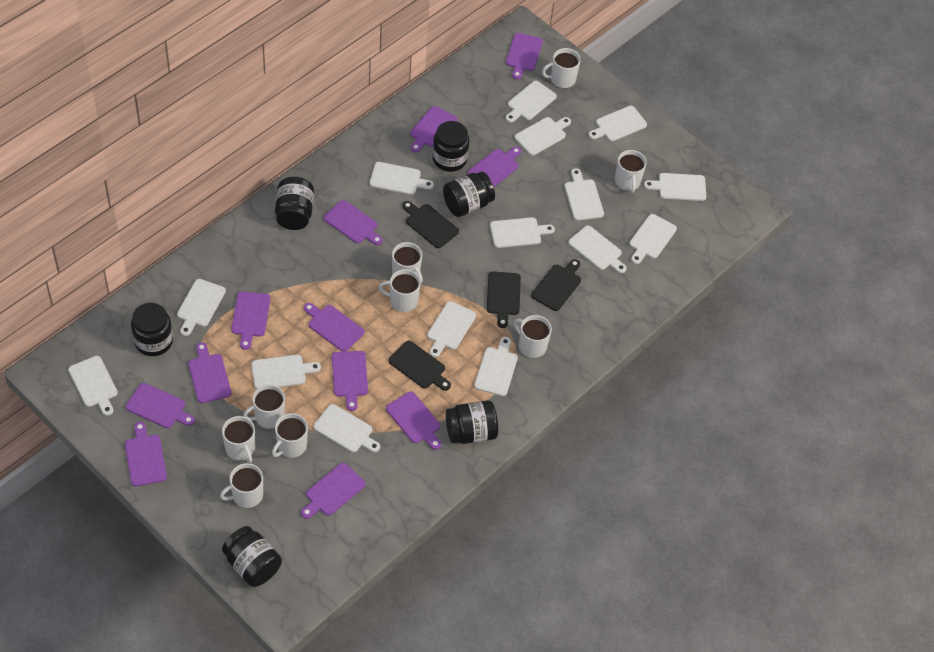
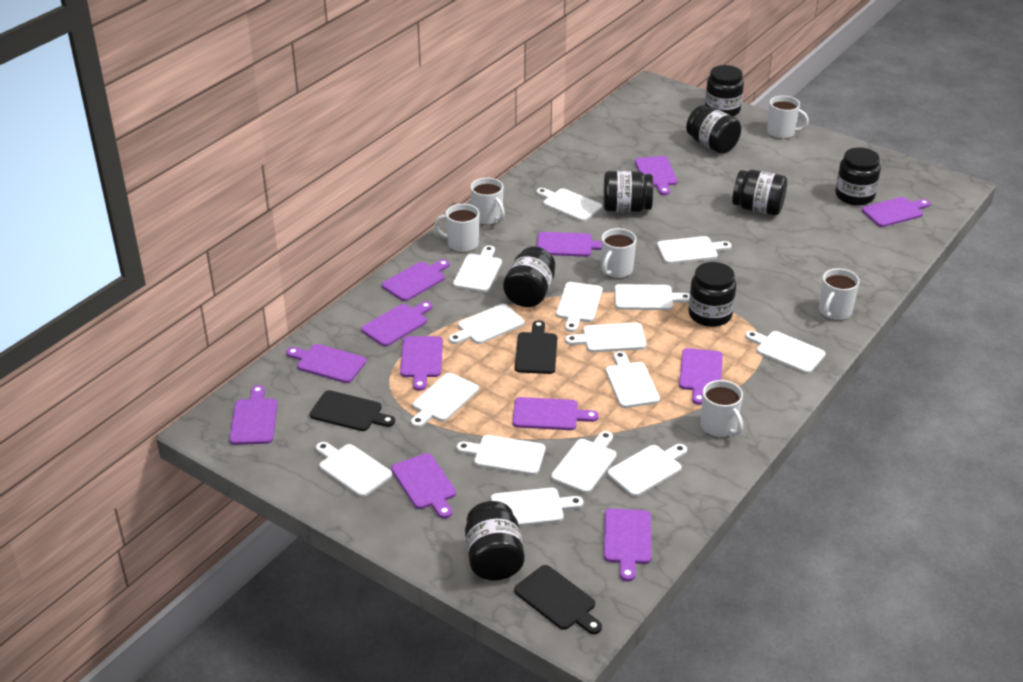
black cutting board: 4 -> 3
black jar: 6 -> 8
white mug: 9 -> 6

